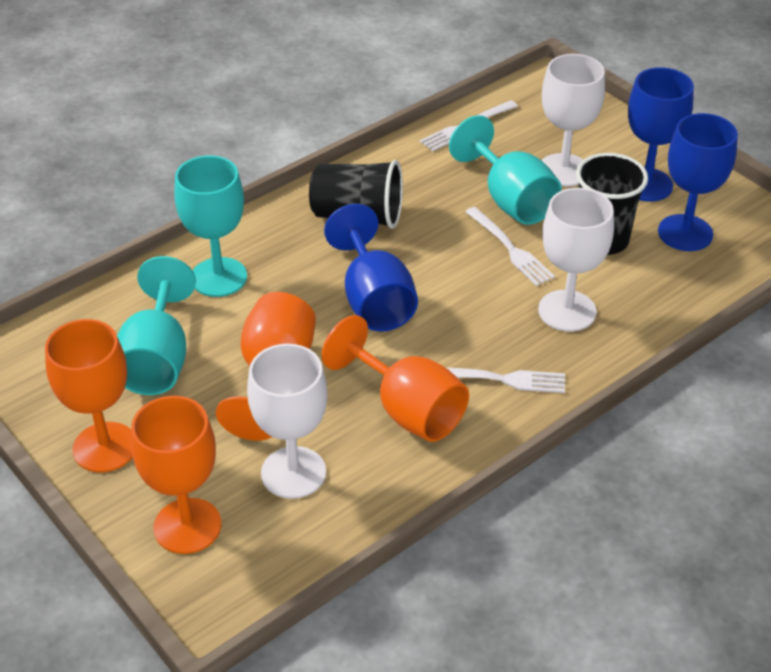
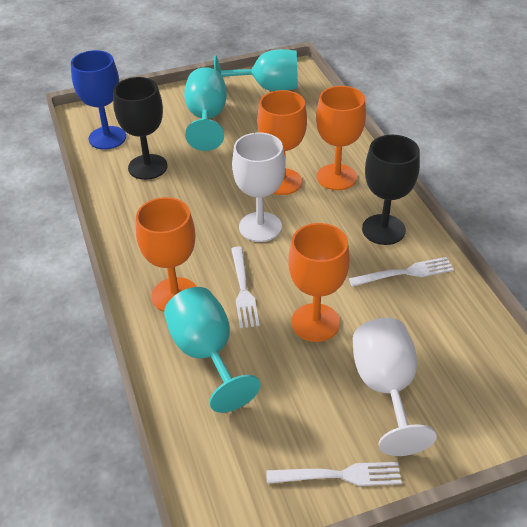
black cup: 2 -> 0
black goblet: 0 -> 2
blue goblet: 3 -> 1
white goblet: 3 -> 2

